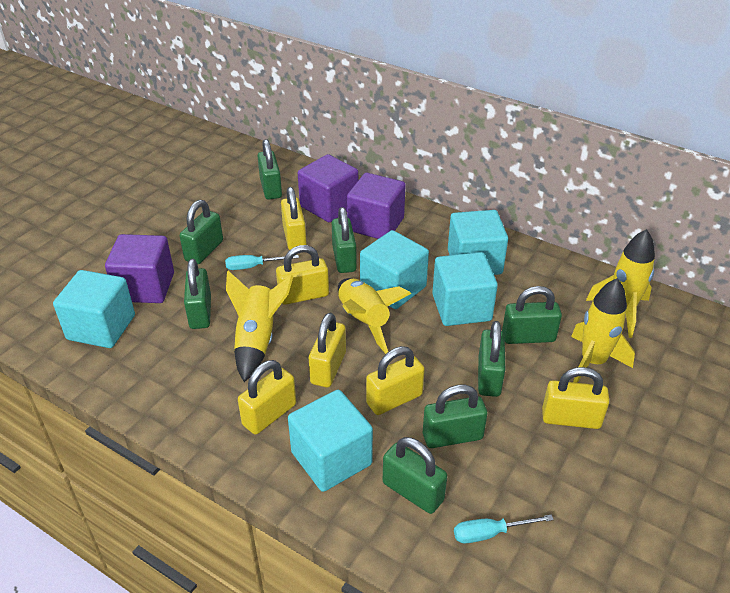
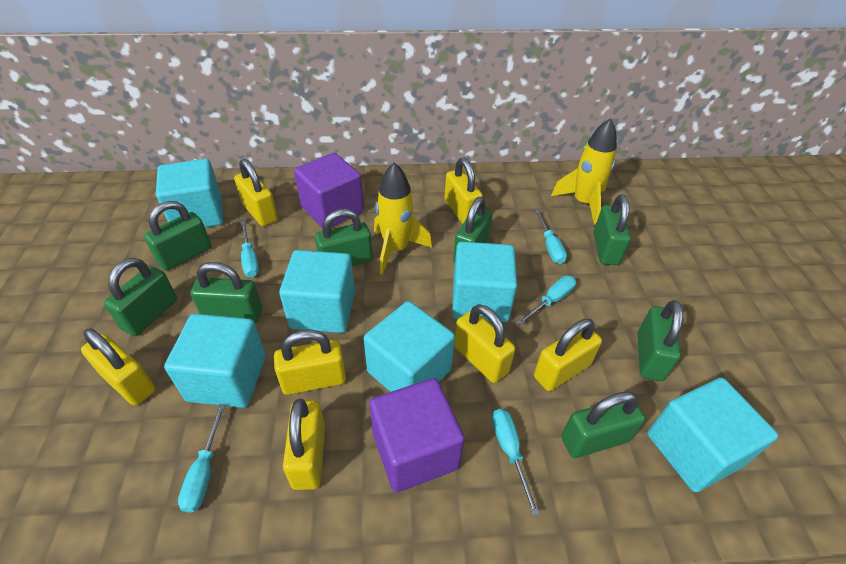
purple cube: 3 -> 2
turquoise cube: 5 -> 6
turquoise screwdriver: 2 -> 5
yellow padlock: 6 -> 7
yellow rocket: 4 -> 2

